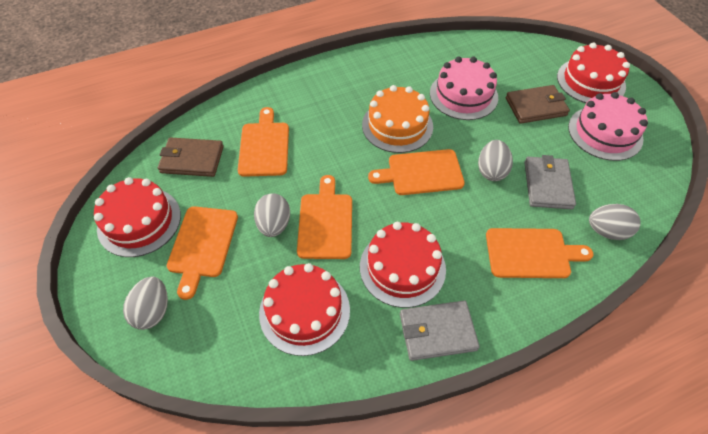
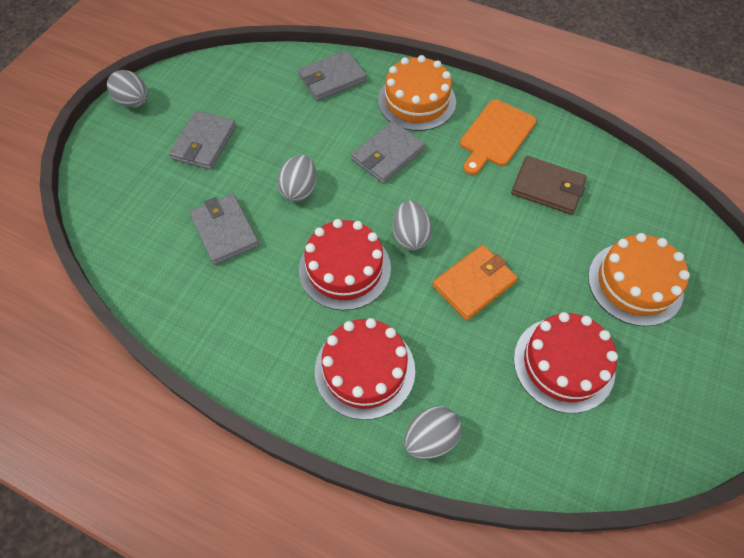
brown wallet: 2 -> 1
grey wallet: 2 -> 4
orange cake: 1 -> 2
orange cutting board: 5 -> 1
orange wallet: 0 -> 1
pink cake: 2 -> 0
red cake: 4 -> 3

